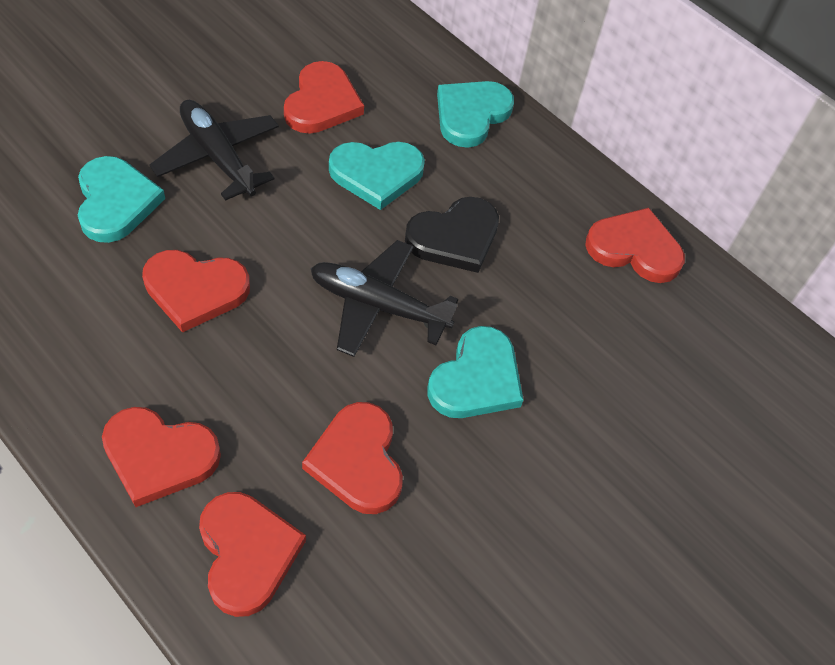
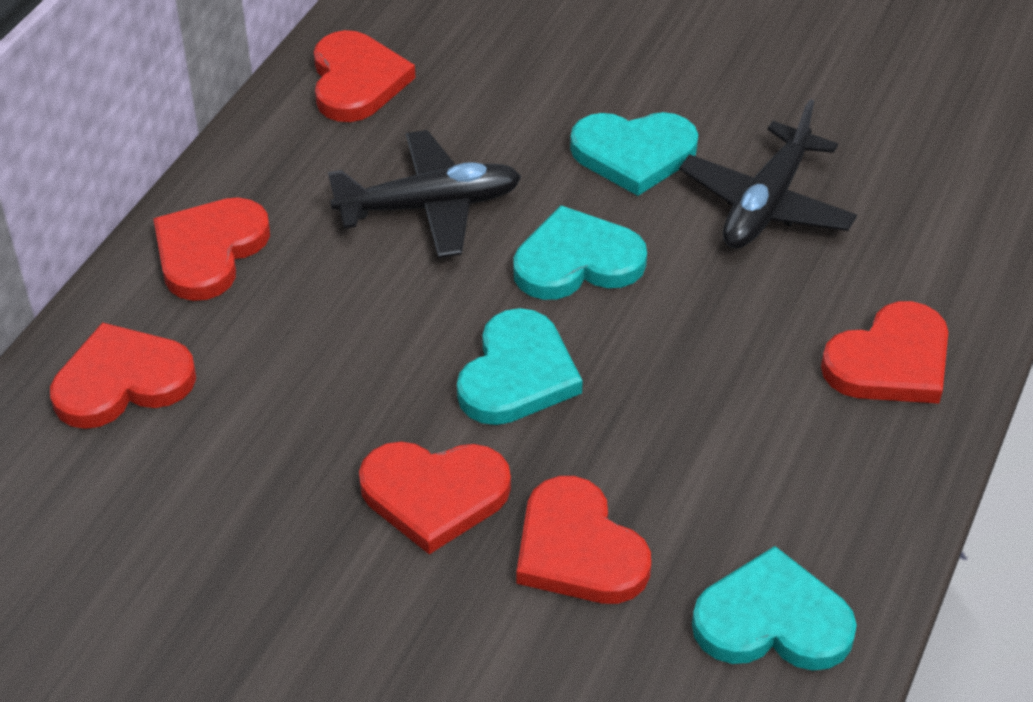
black heart: 1 -> 0

